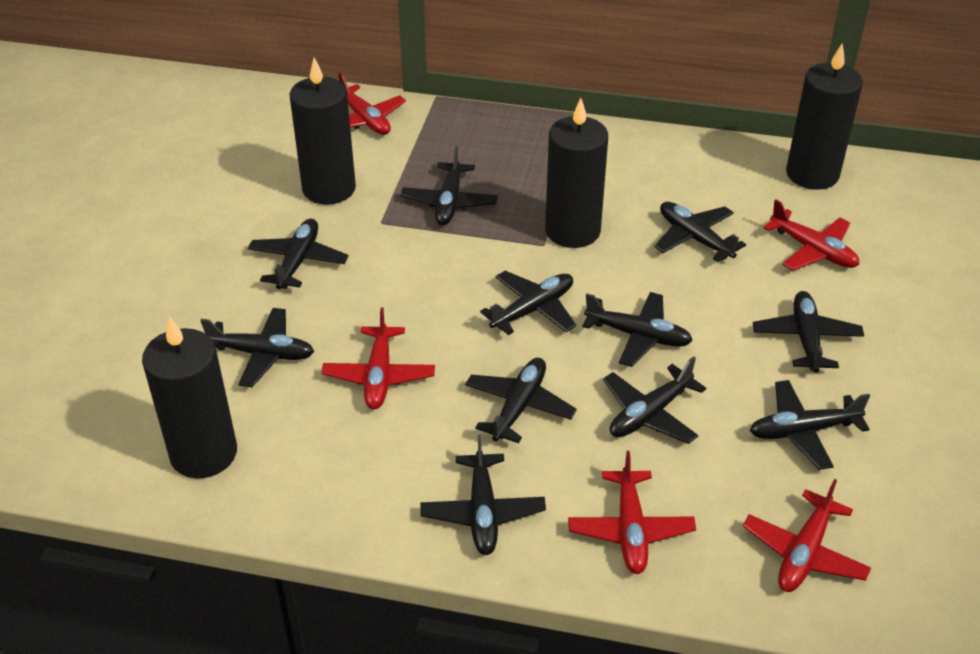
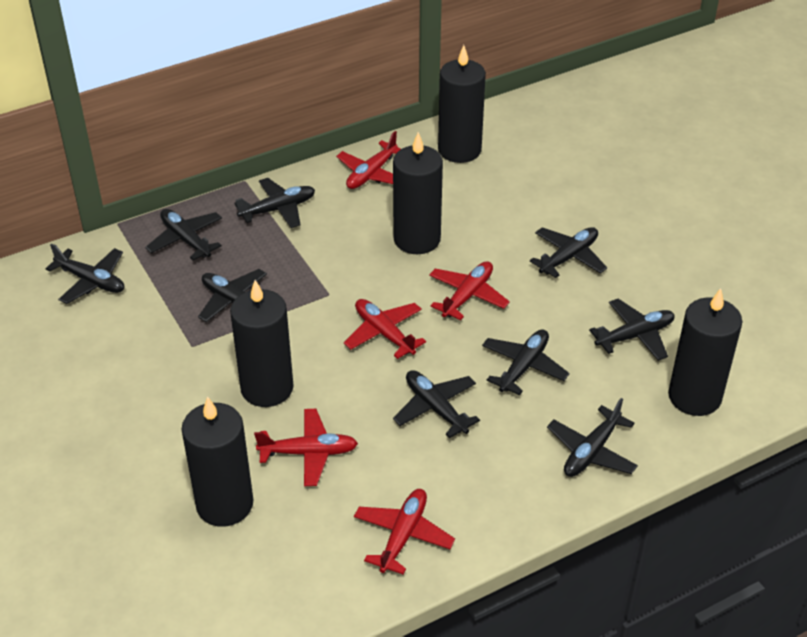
black candle: 4 -> 5
black plane: 11 -> 9

